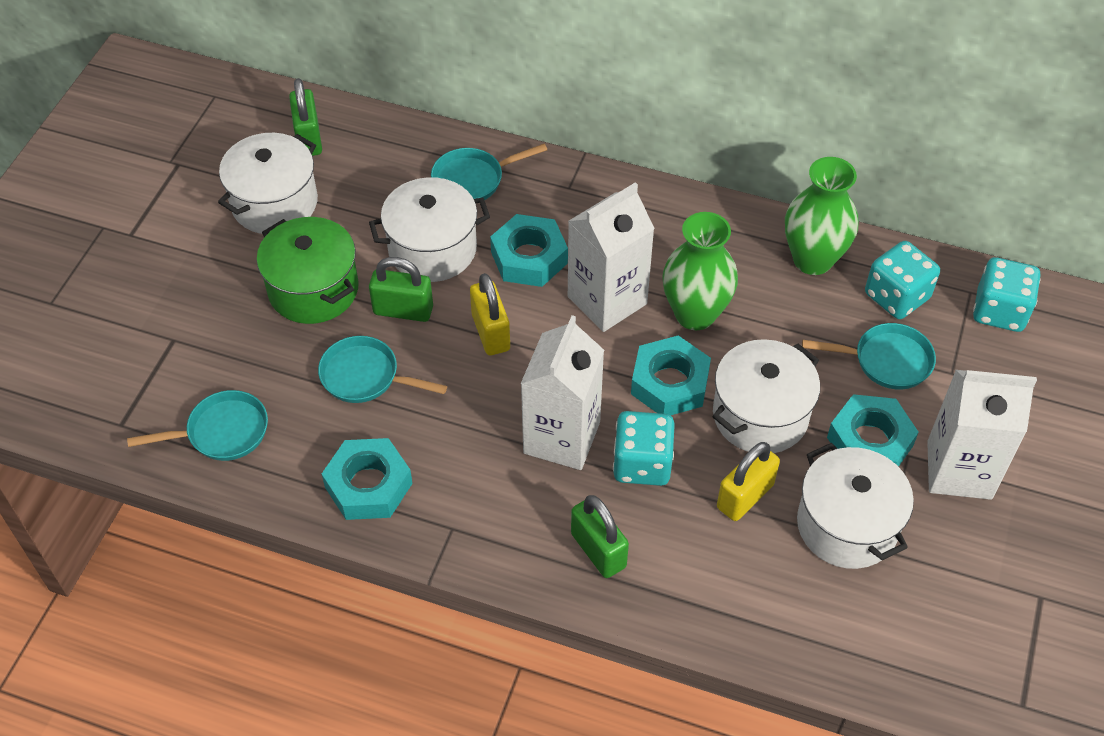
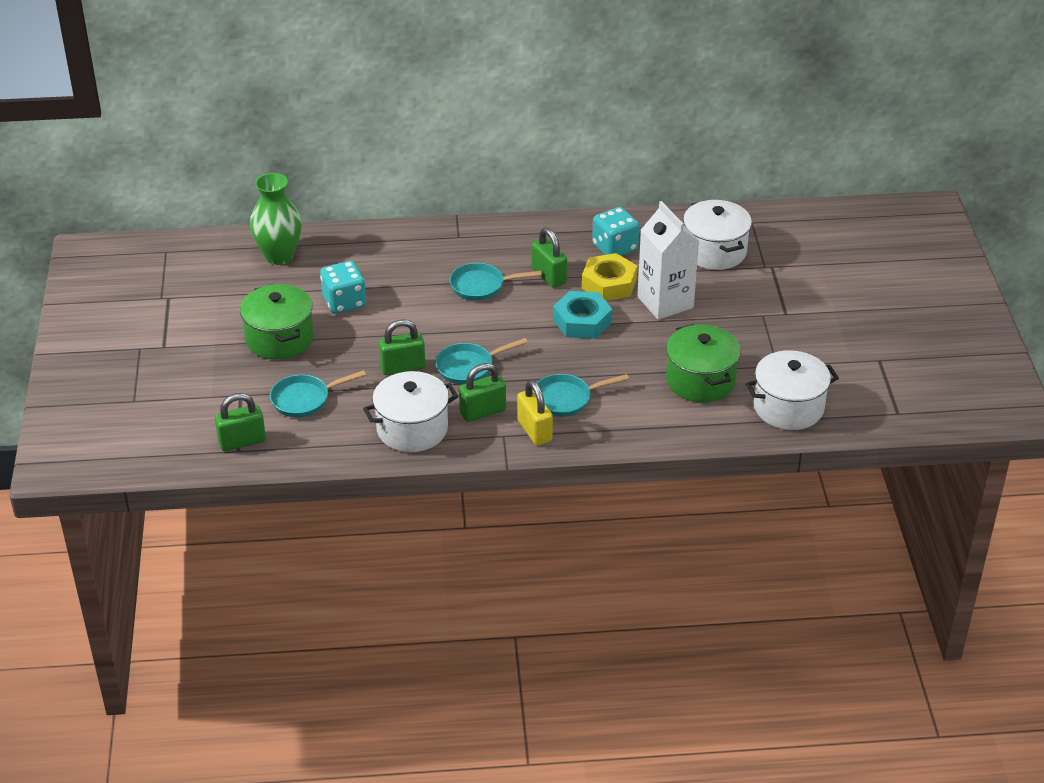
green padlock: 3 -> 4
green pot: 1 -> 2
green vase: 2 -> 1
turquoise dice: 3 -> 2
turquoise nut: 4 -> 1
white carton: 3 -> 1
white pot: 4 -> 3
yellow nut: 0 -> 1
yellow padlock: 2 -> 1

